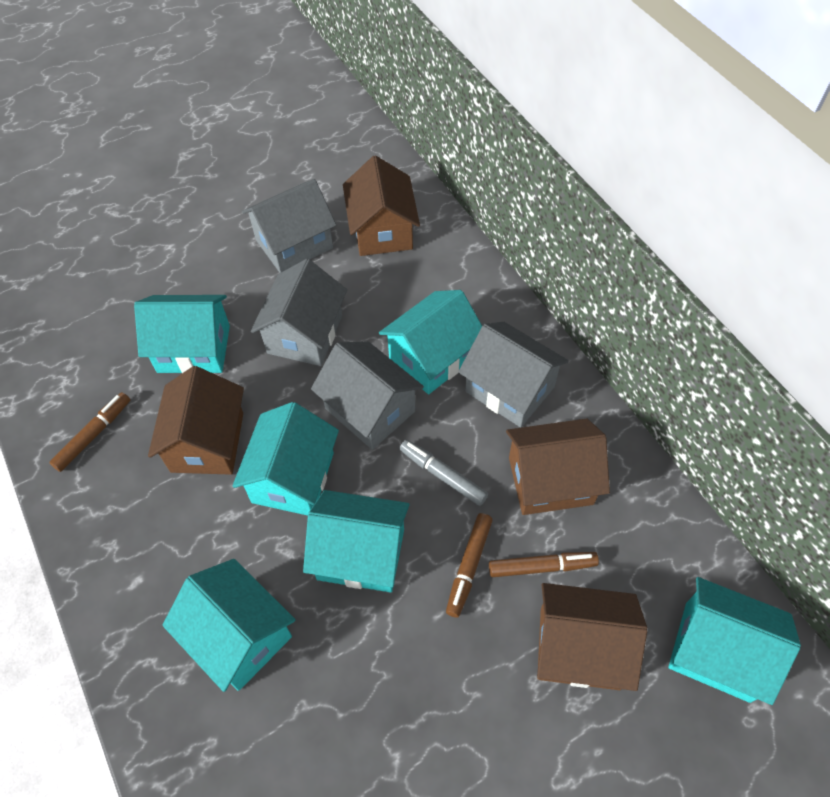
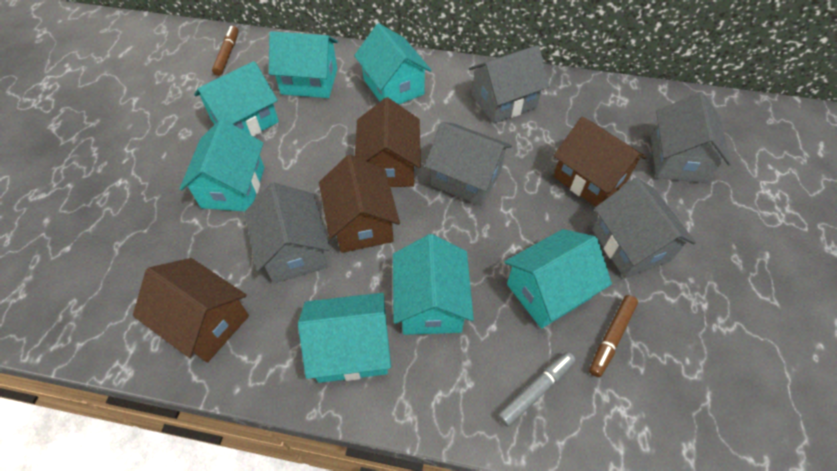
brown marker: 3 -> 2
grey house: 4 -> 5
turquoise house: 6 -> 7

